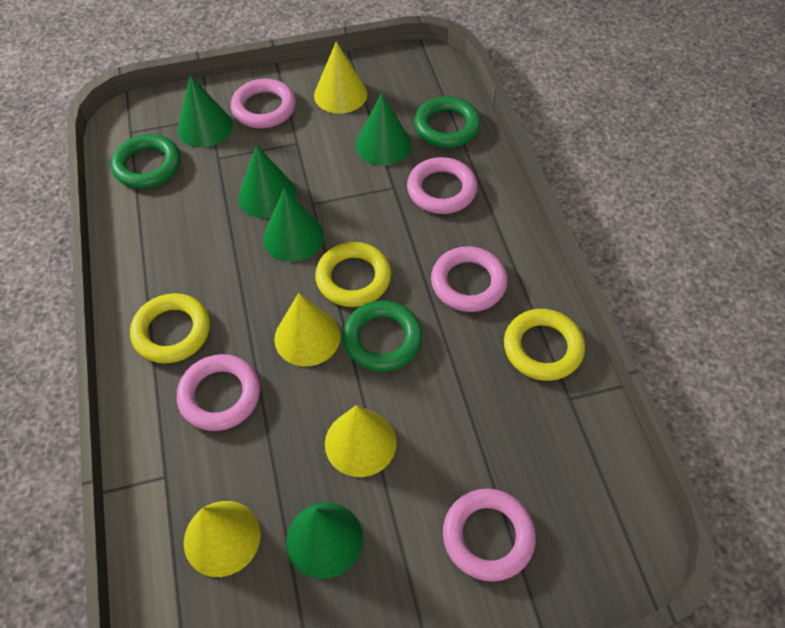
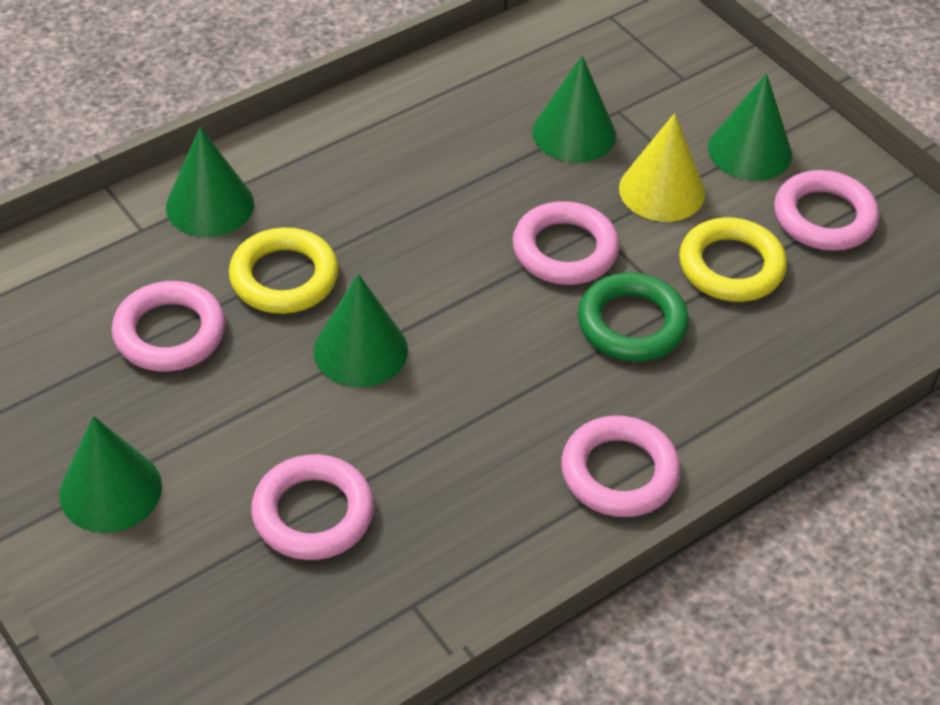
green ring: 3 -> 1
yellow cone: 4 -> 1
yellow ring: 3 -> 2

